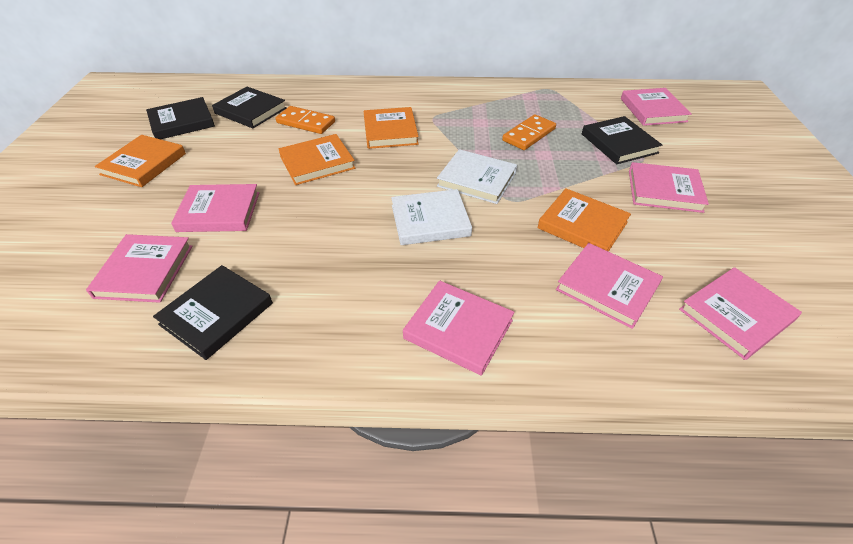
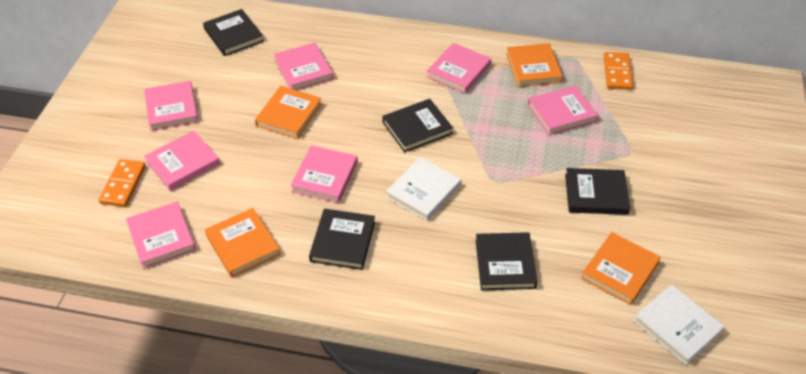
black book: 4 -> 5

